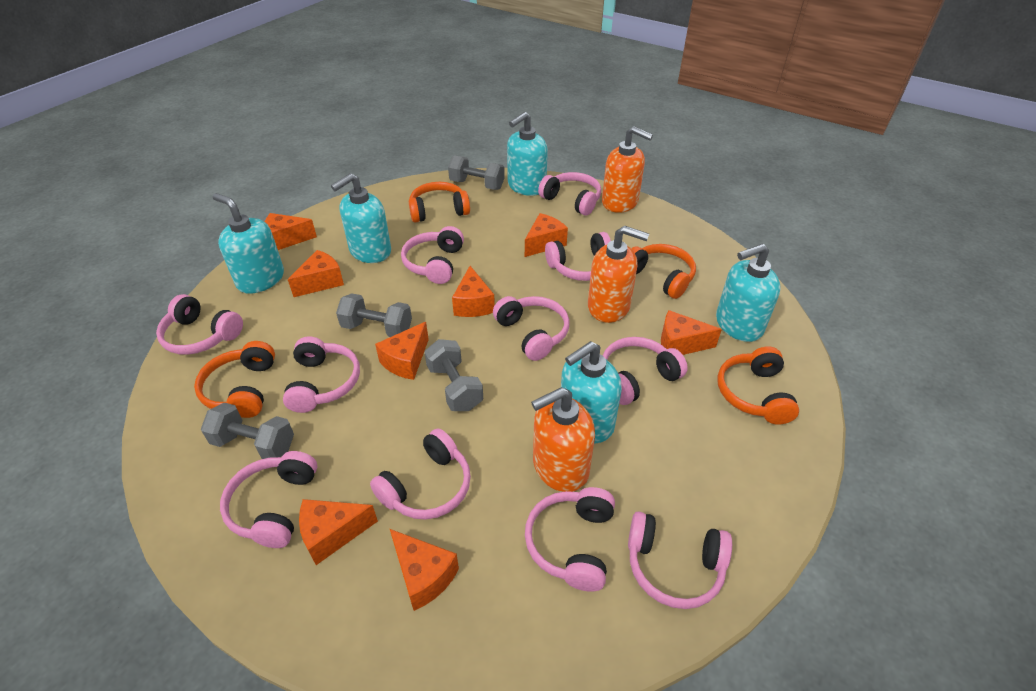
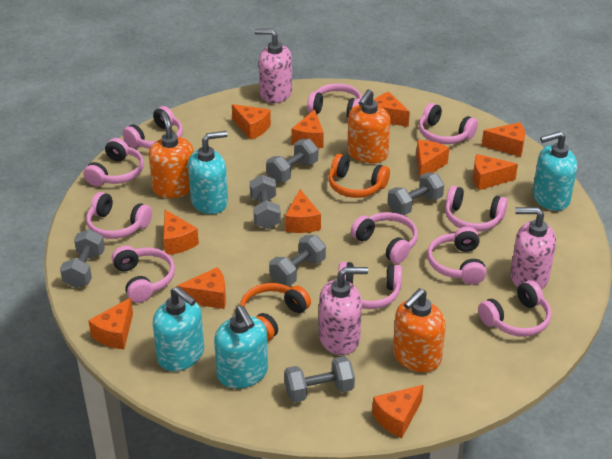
grey dumbbell: 4 -> 6
orange cheese: 8 -> 11
orange headphones: 4 -> 2
pink soap dispenser: 0 -> 3
turquoise soap dispenser: 5 -> 4

